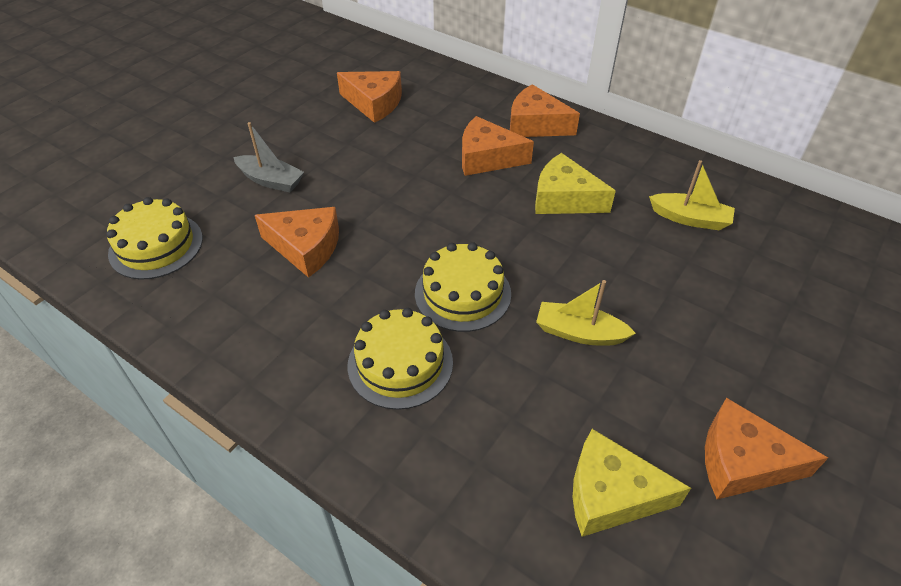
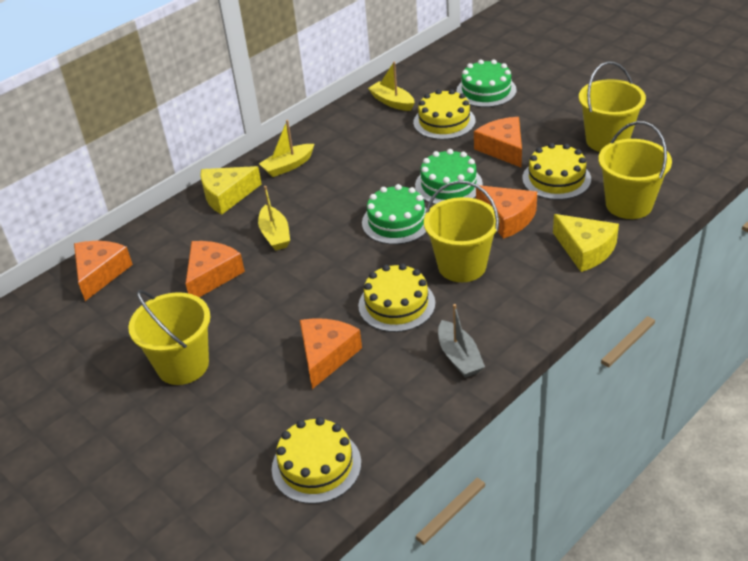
green cake: 0 -> 3
yellow boat: 2 -> 3
yellow bucket: 0 -> 4
yellow cake: 3 -> 4

